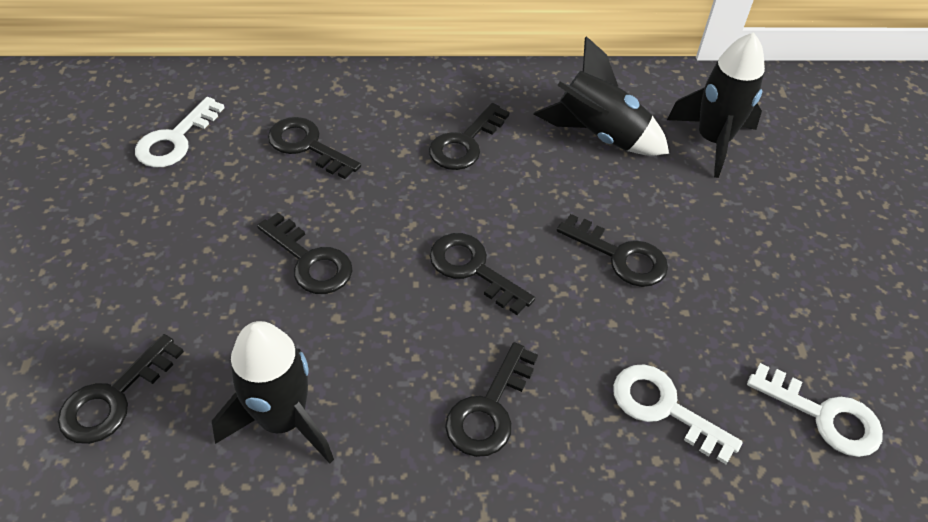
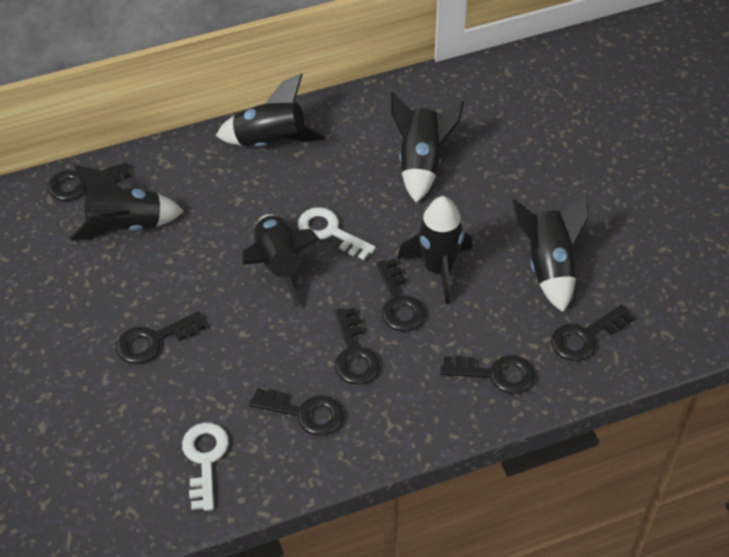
black rocket: 3 -> 6
white key: 3 -> 2

